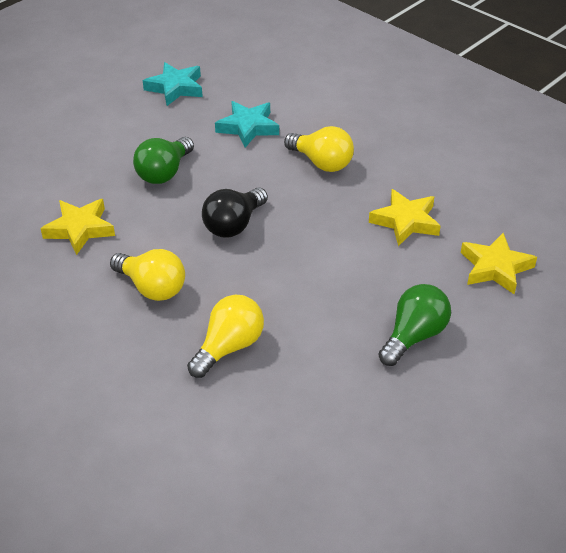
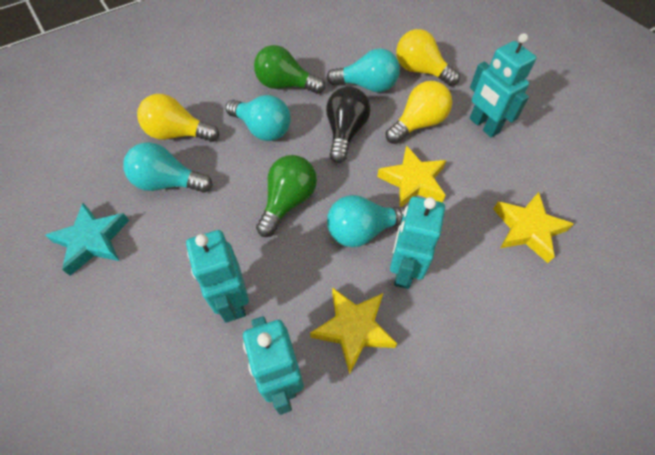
turquoise light bulb: 0 -> 4
turquoise robot: 0 -> 4
turquoise star: 2 -> 1

